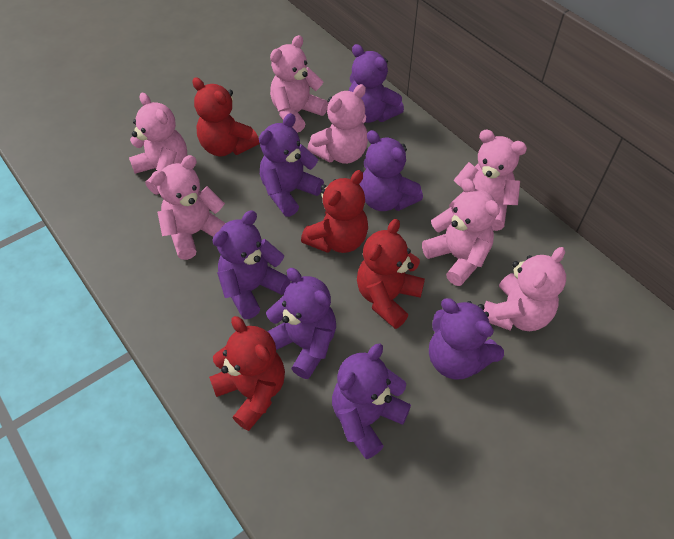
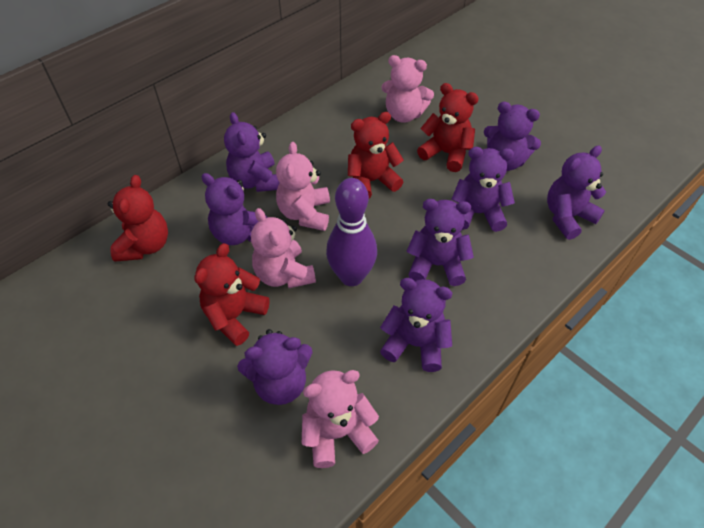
pink teddy bear: 7 -> 4
purple bowling pin: 0 -> 1
purple teddy bear: 7 -> 8

